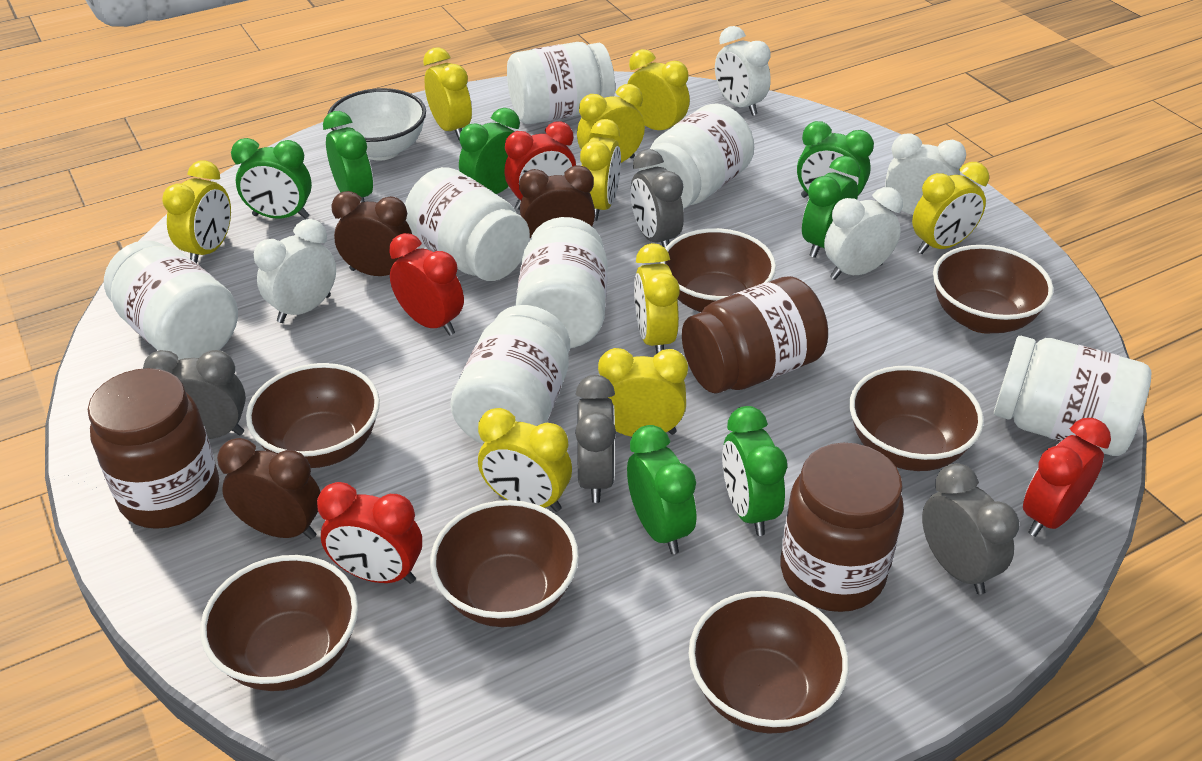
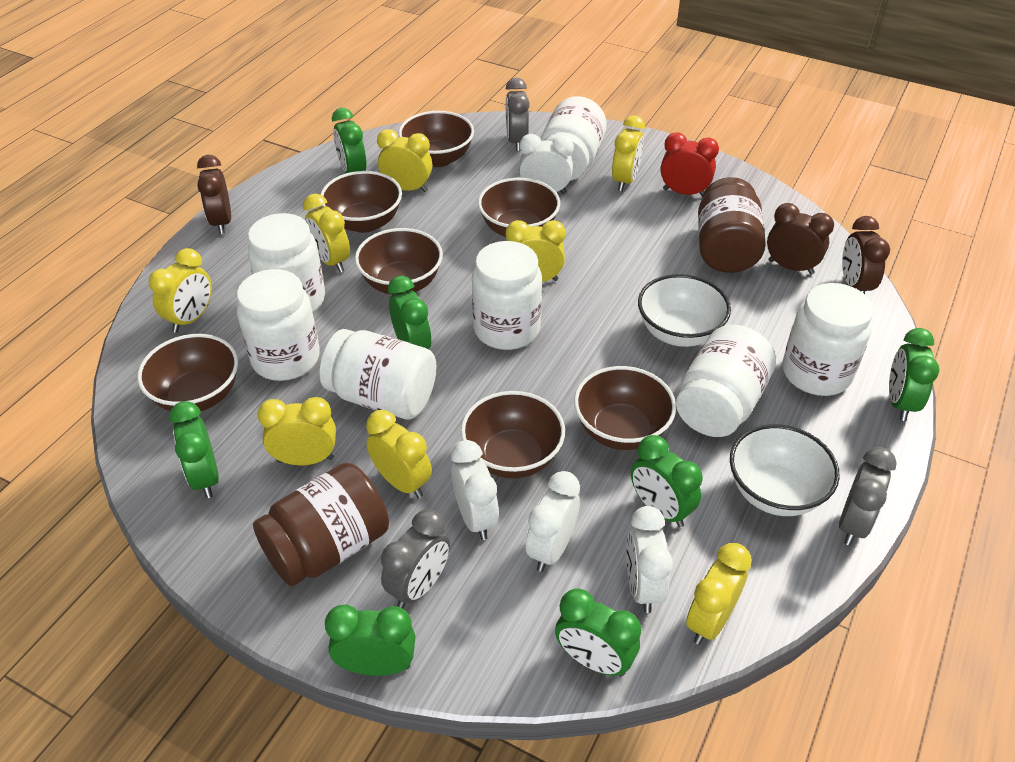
brown jar: 3 -> 2
grey clock: 4 -> 3
red clock: 4 -> 1
white bowl: 1 -> 2
yellow clock: 9 -> 8

